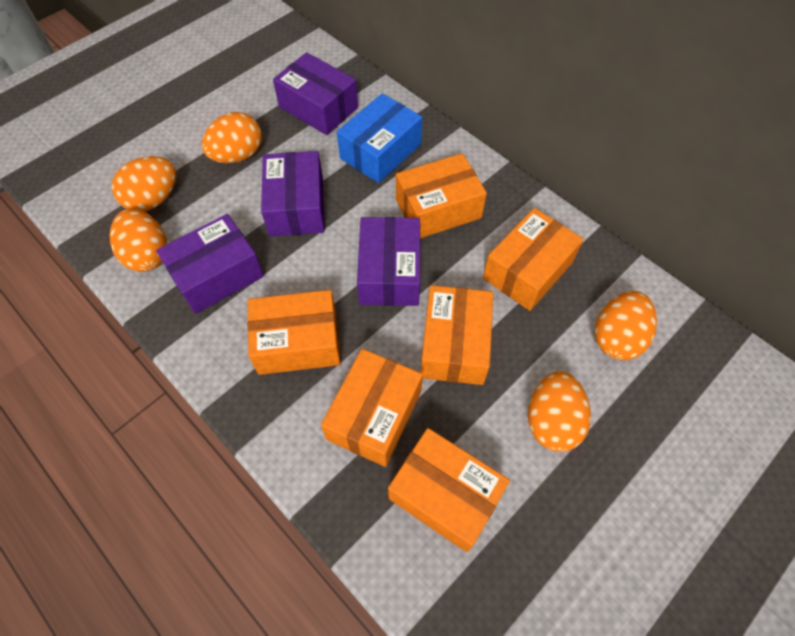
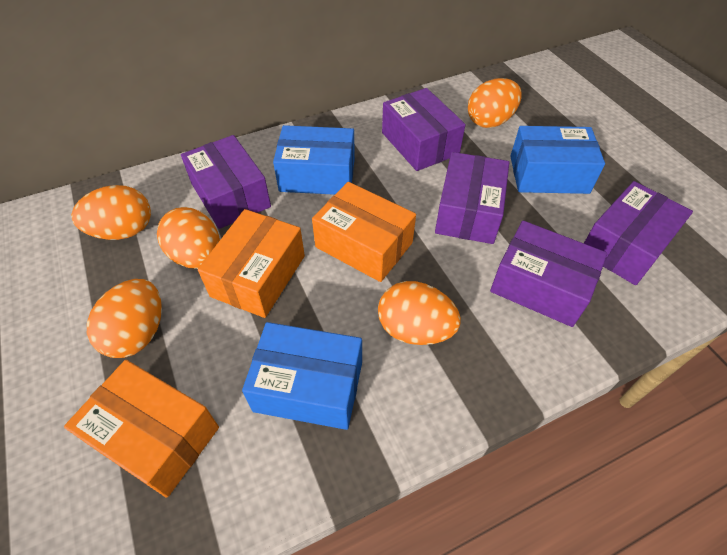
blue box: 1 -> 3
orange box: 6 -> 3
purple box: 4 -> 5

